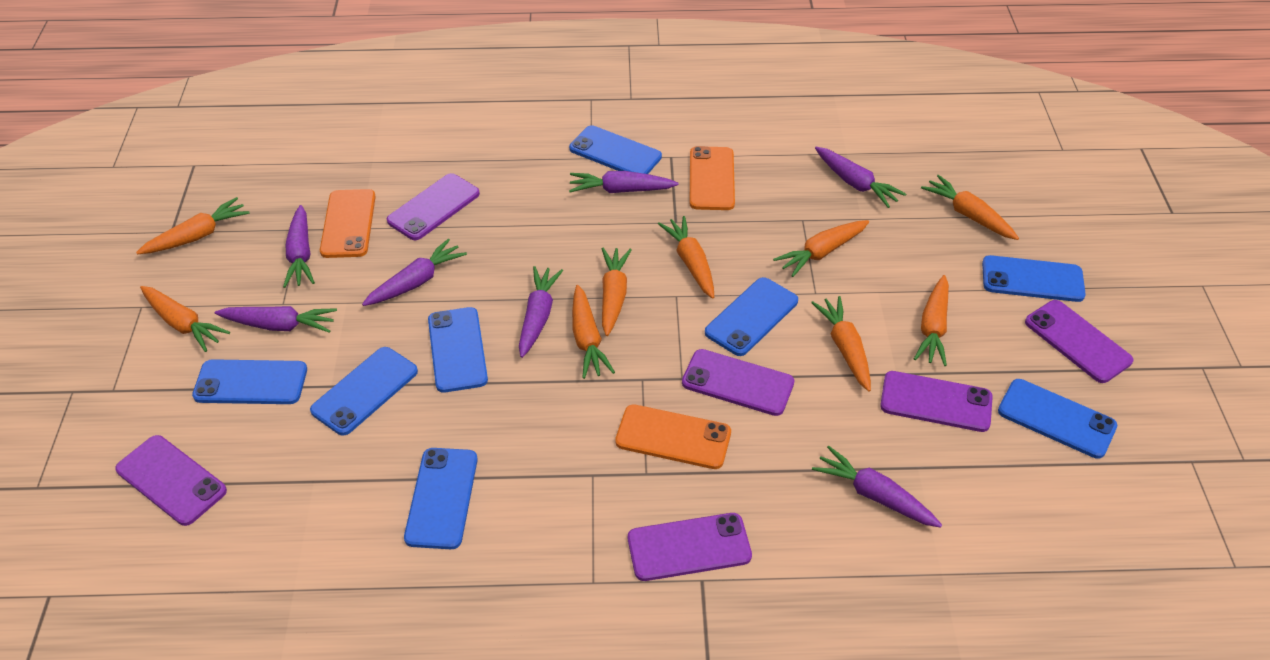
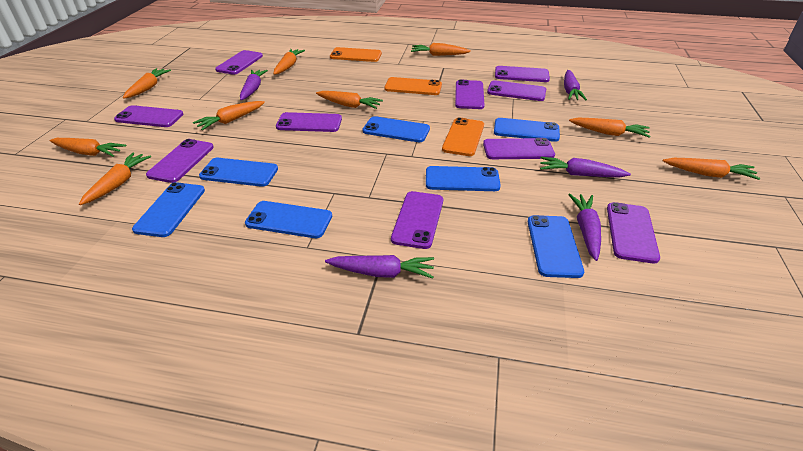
blue phone: 8 -> 7
purple carrot: 7 -> 5
purple phone: 6 -> 10

